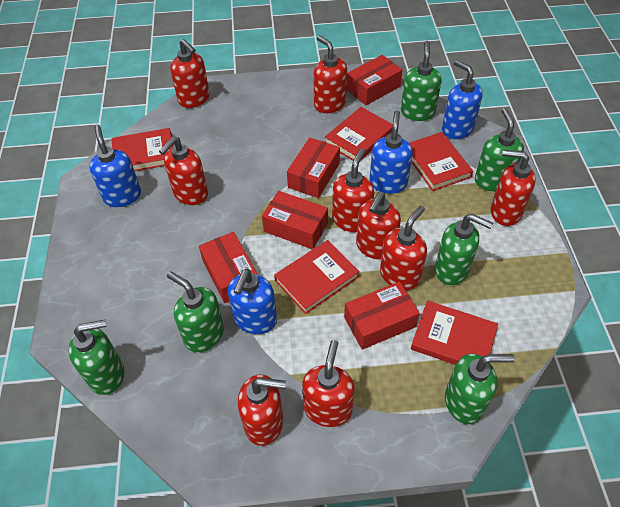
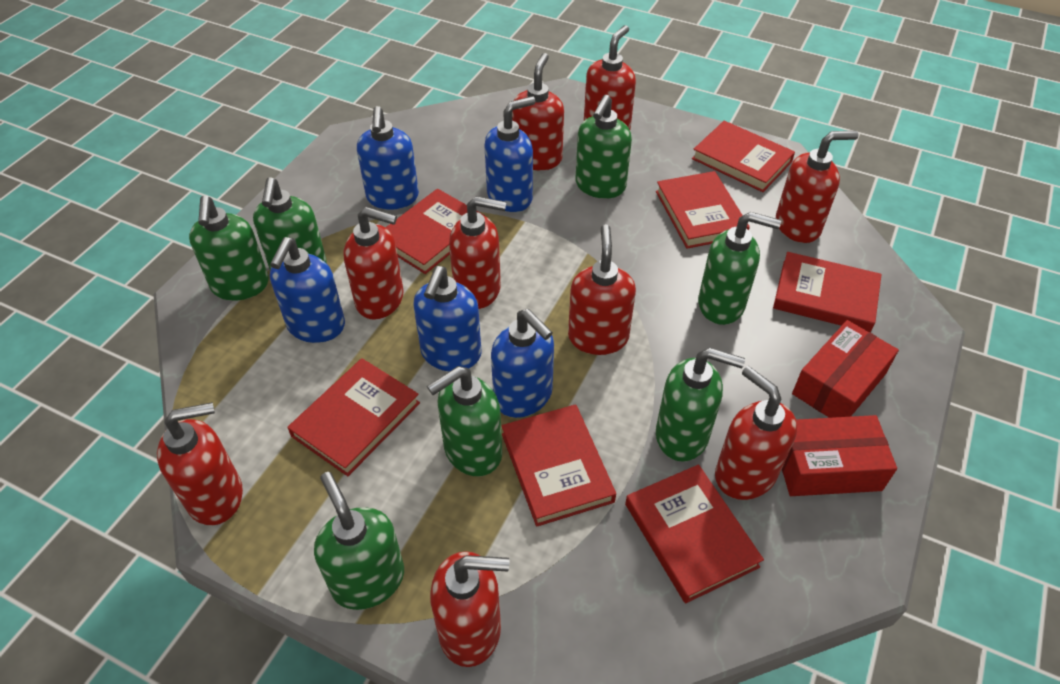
blue soap dispenser: 4 -> 5
green soap dispenser: 6 -> 7
red book: 5 -> 7
red box: 5 -> 2

